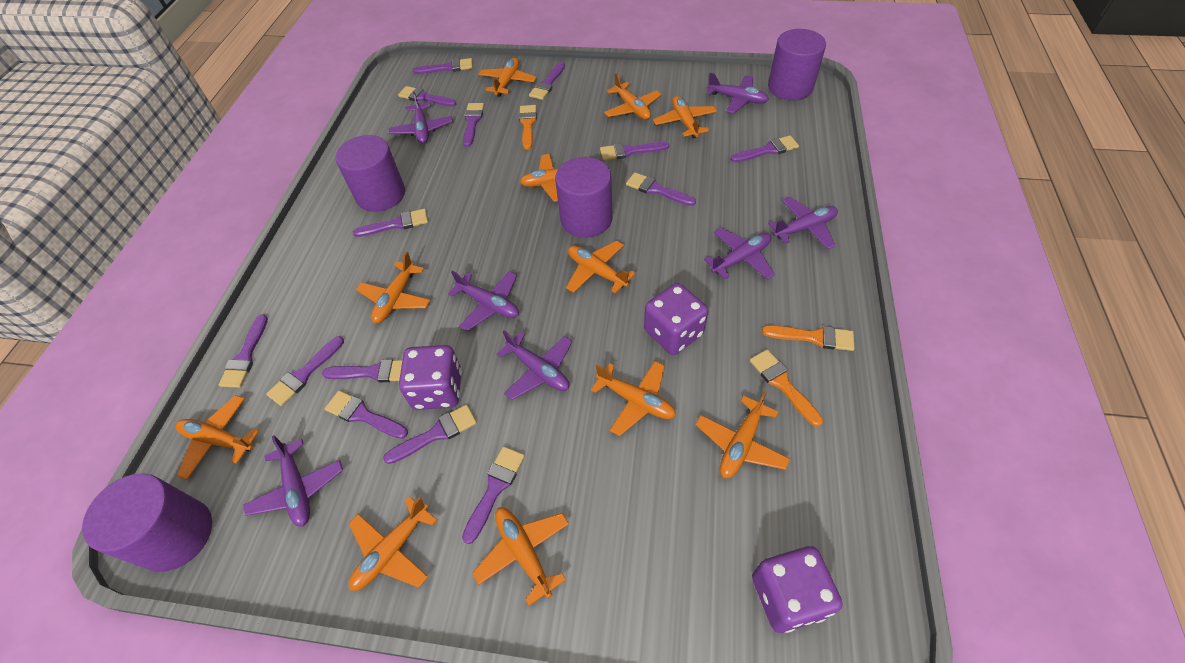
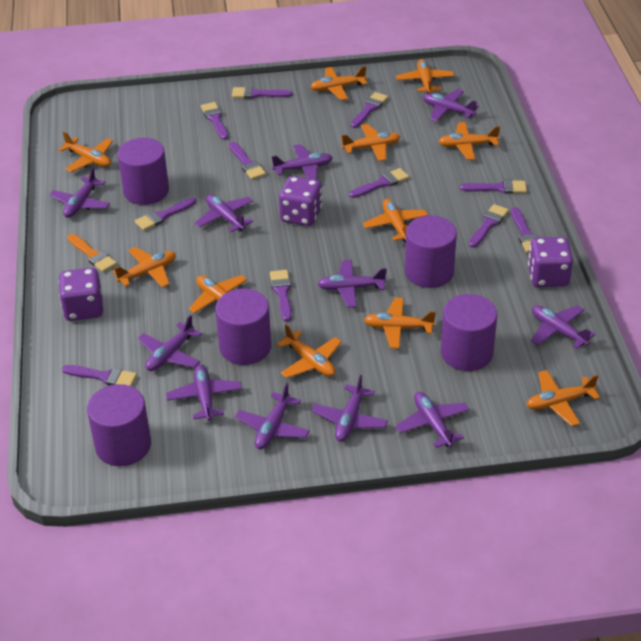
orange brush: 3 -> 1
purple brush: 14 -> 11
purple cylinder: 4 -> 5
purple plane: 7 -> 11

